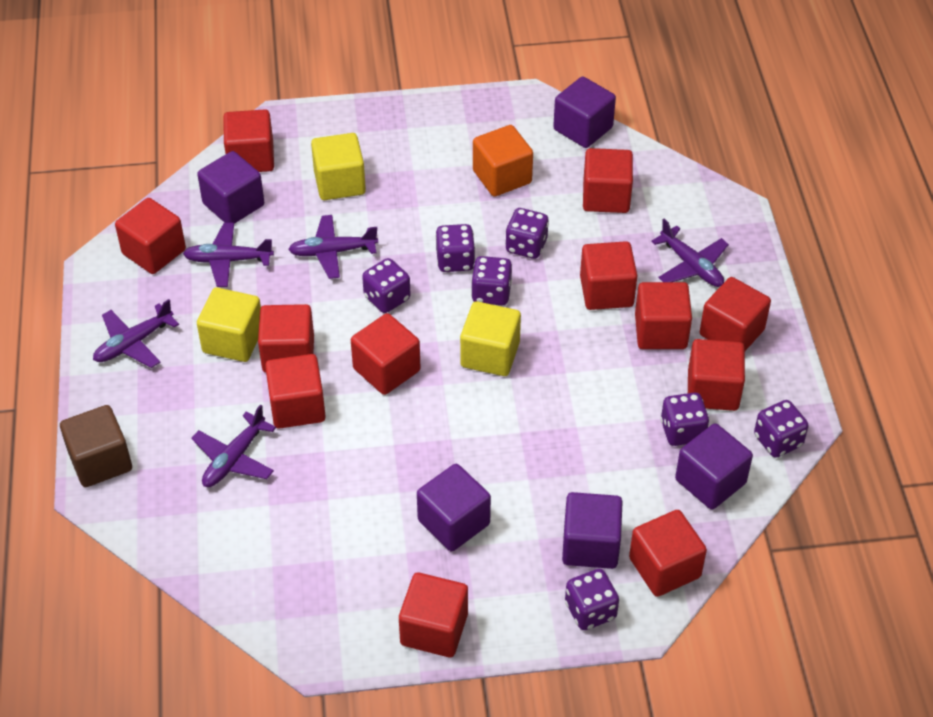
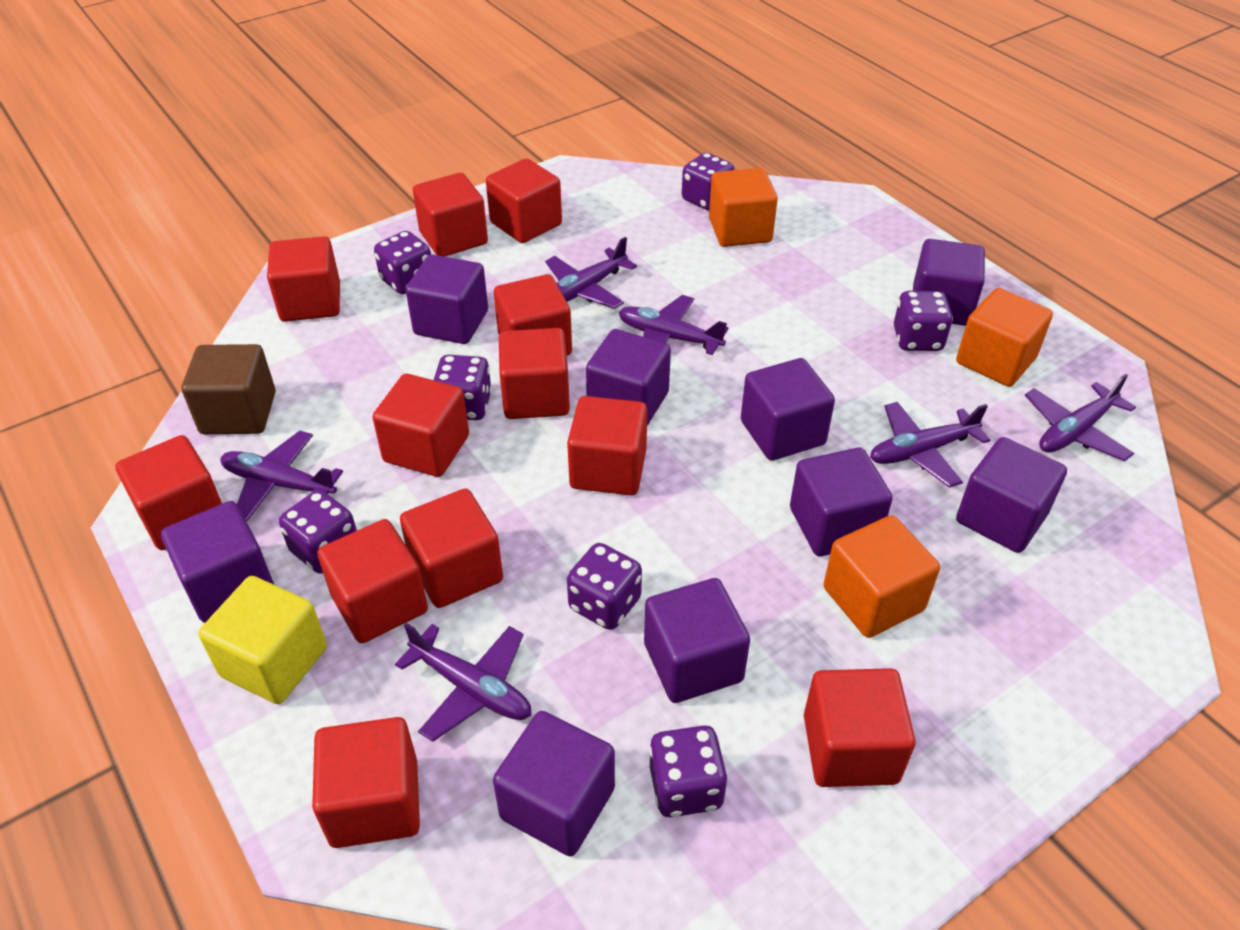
orange cube: 1 -> 3
purple cube: 5 -> 9
purple plane: 5 -> 6
yellow cube: 3 -> 1

